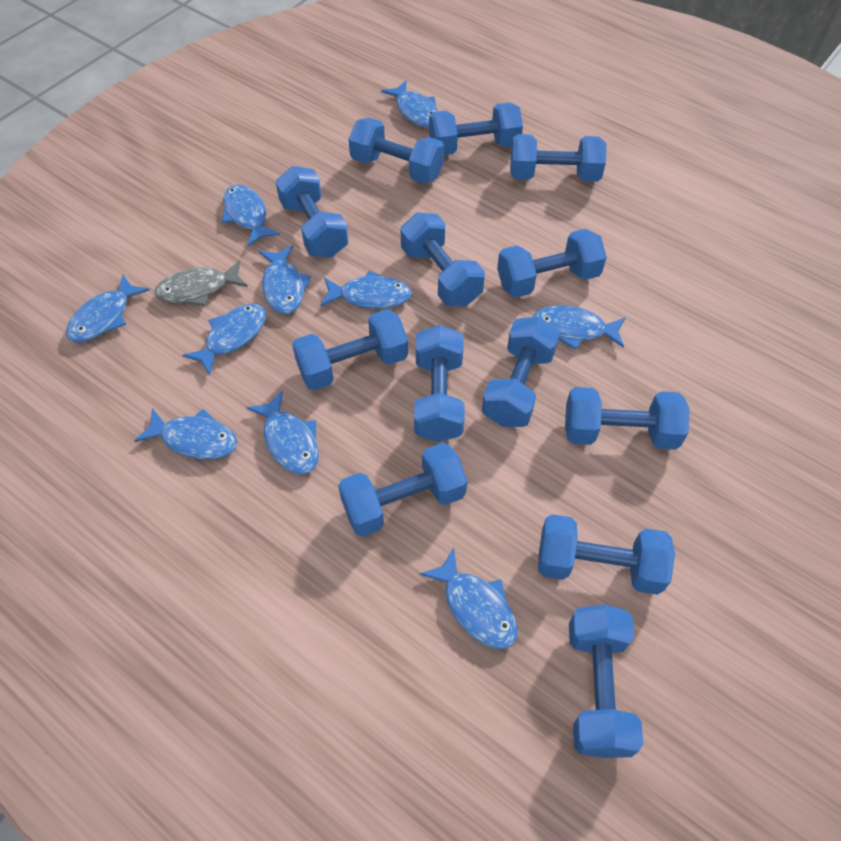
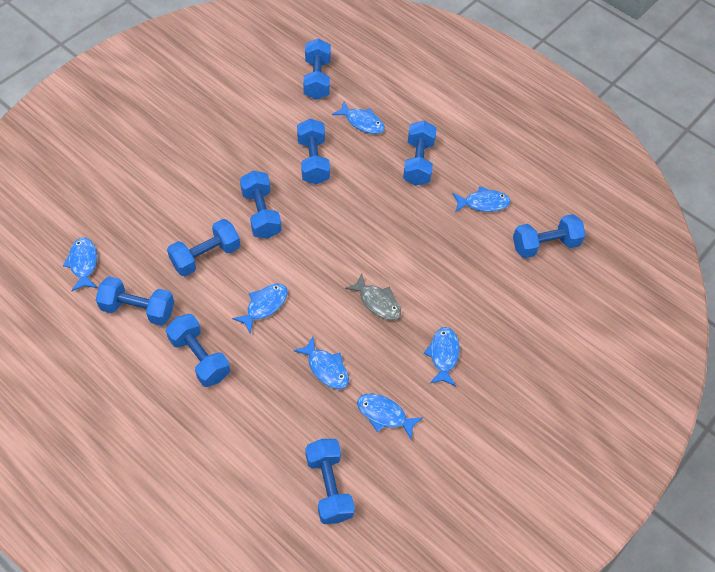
blue dumbbell: 13 -> 9
blue fish: 10 -> 7

